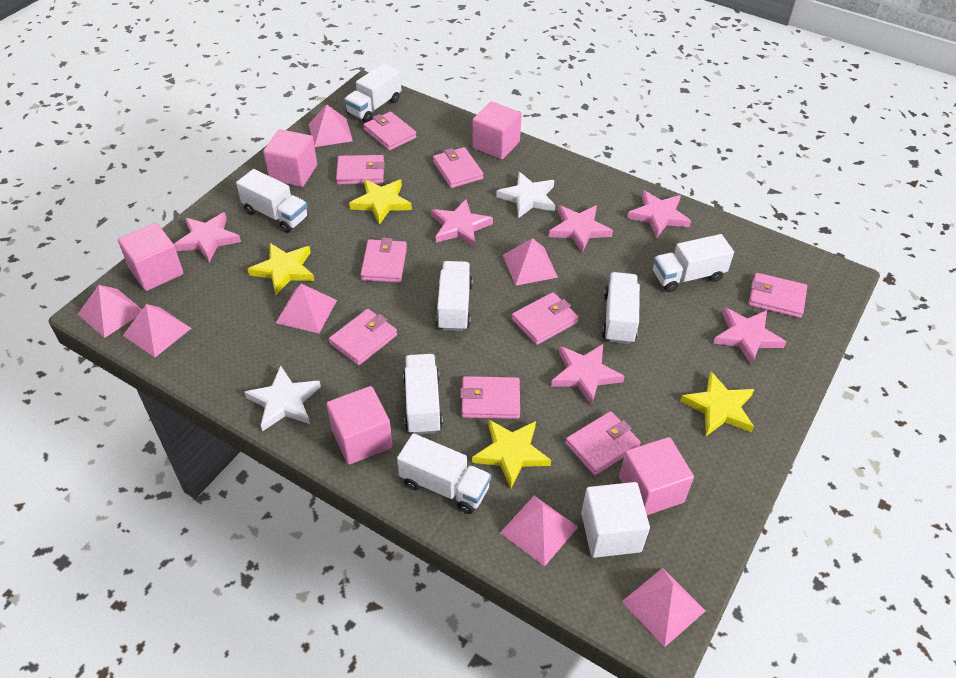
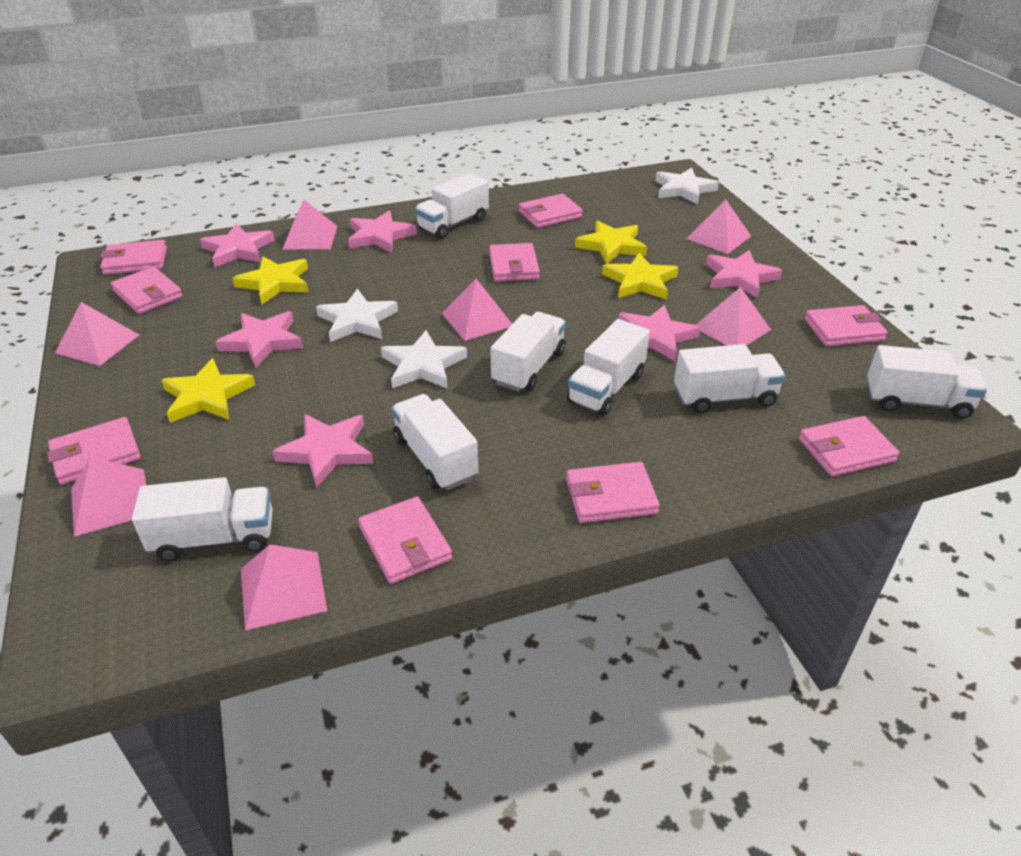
pink cube: 5 -> 0
white cube: 1 -> 0
white star: 2 -> 3

